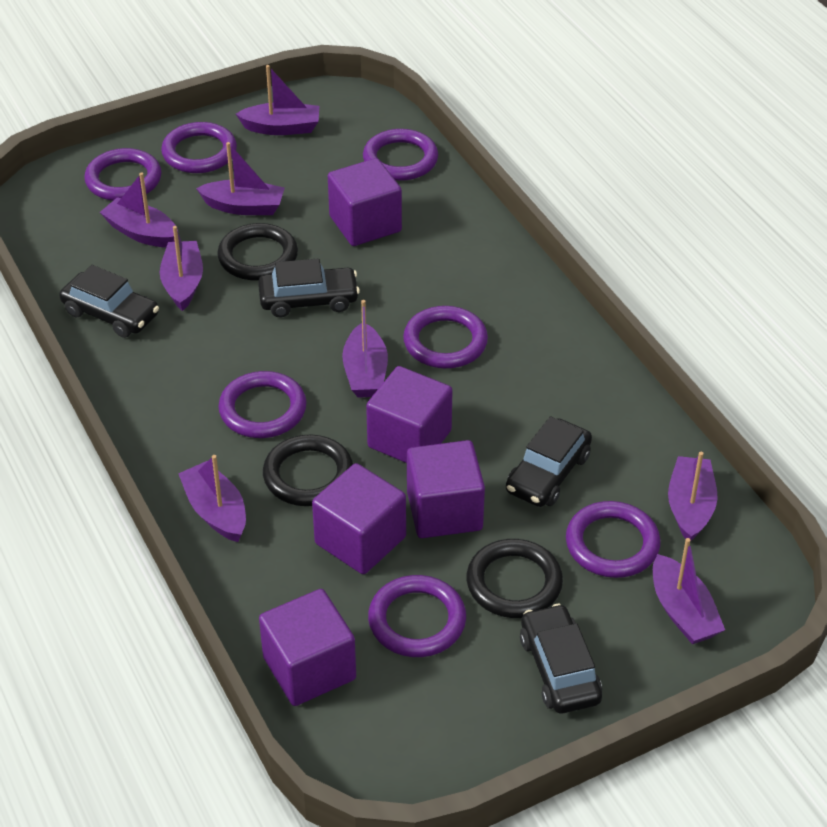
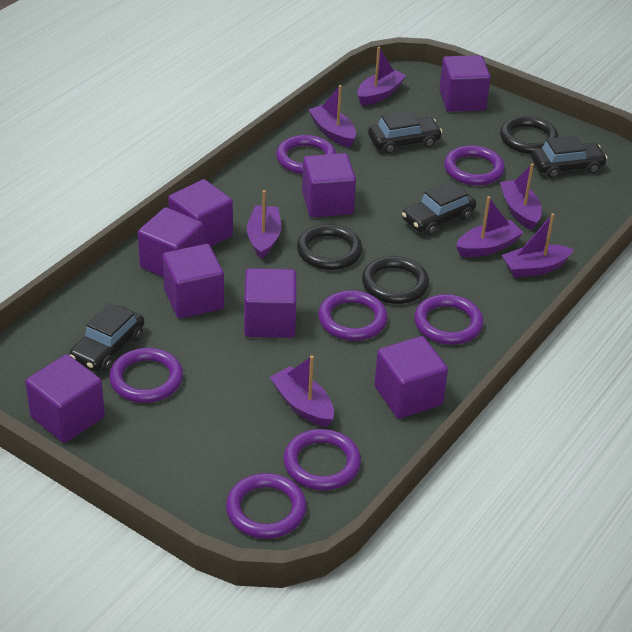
purple boat: 8 -> 7
purple cube: 5 -> 8

